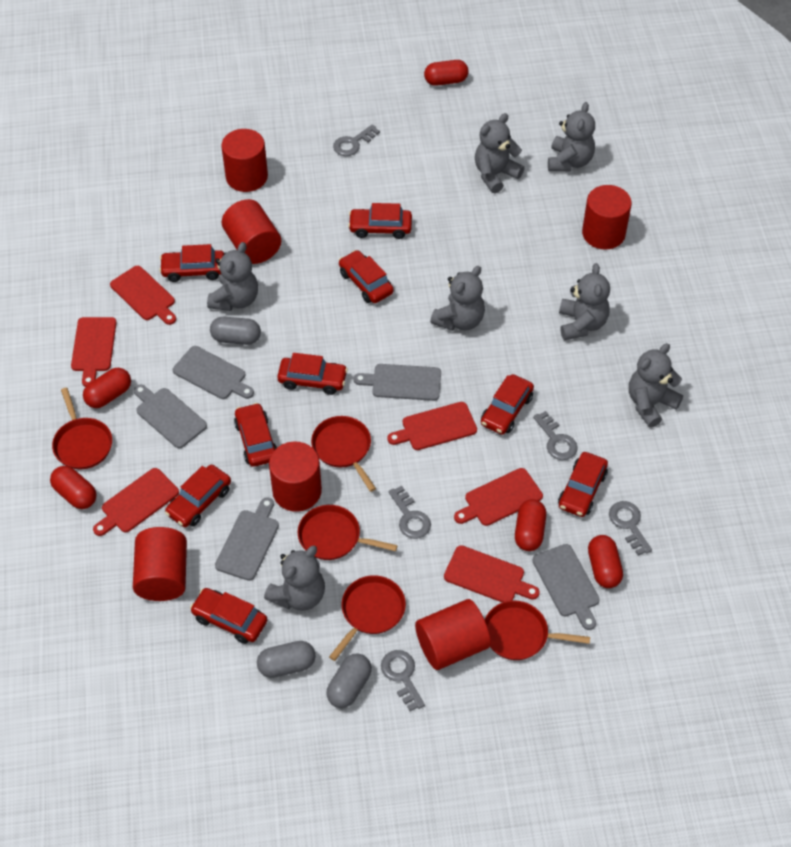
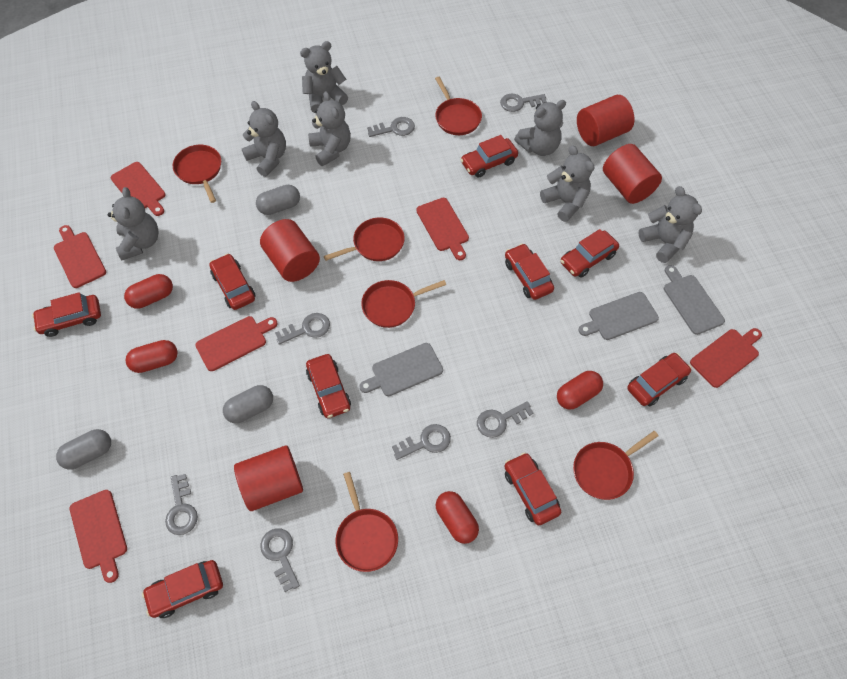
grey cutting board: 5 -> 3
grey key: 5 -> 7
red capsule: 5 -> 4
red cylinder: 6 -> 4
red pan: 5 -> 6

